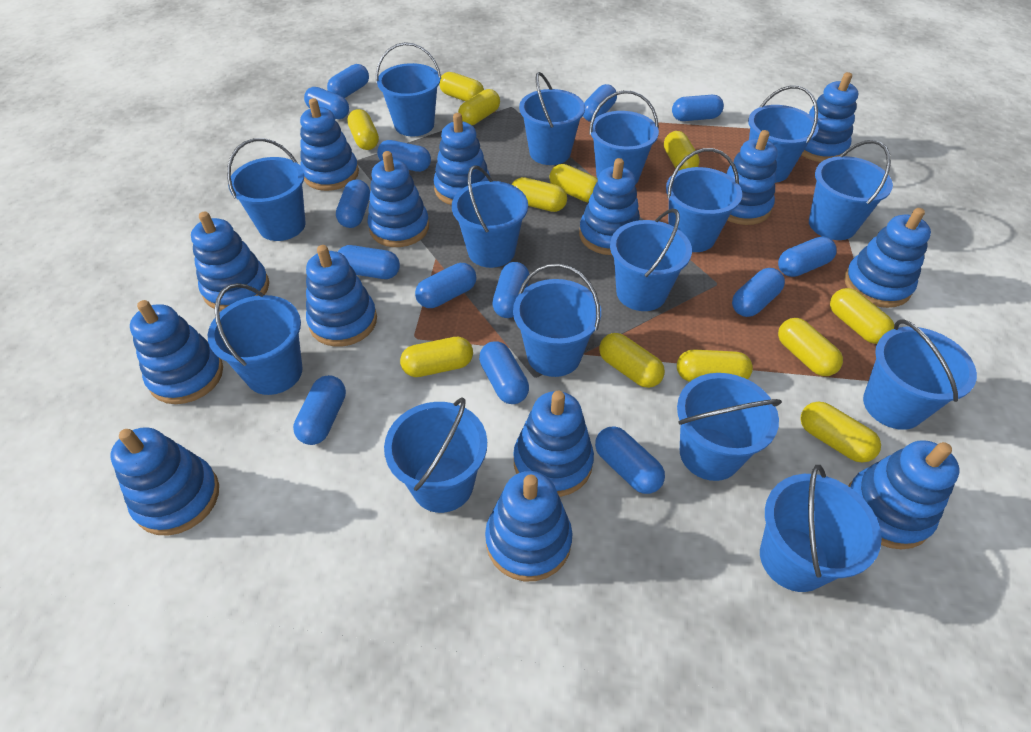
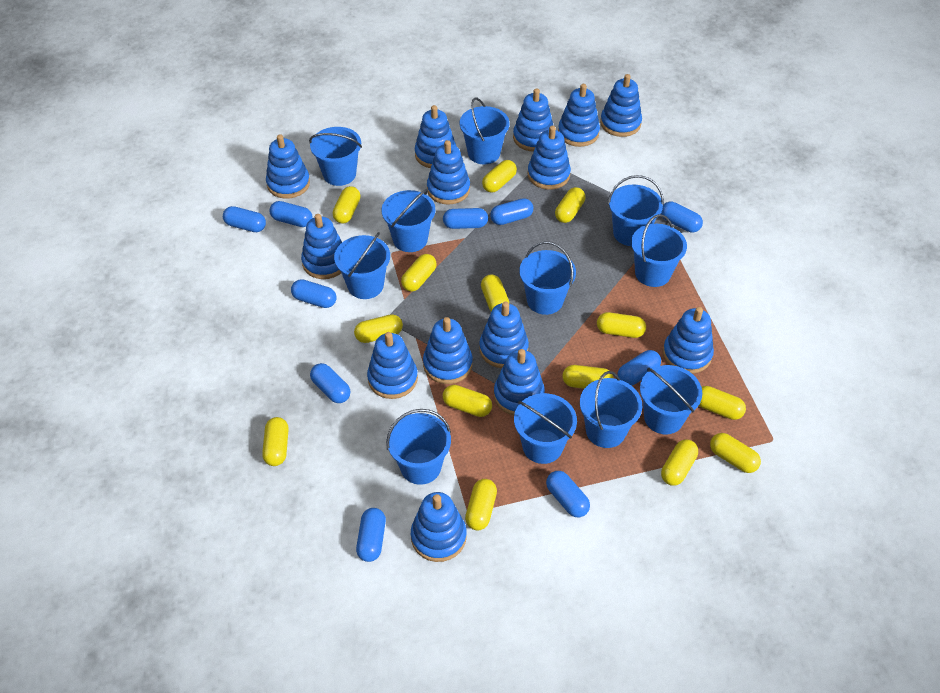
blue bucket: 15 -> 11
blue capsule: 14 -> 10
yellow capsule: 12 -> 14

